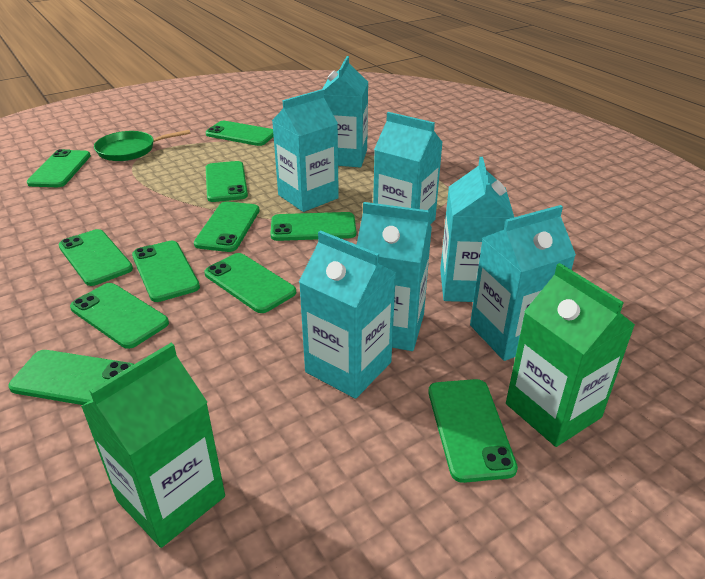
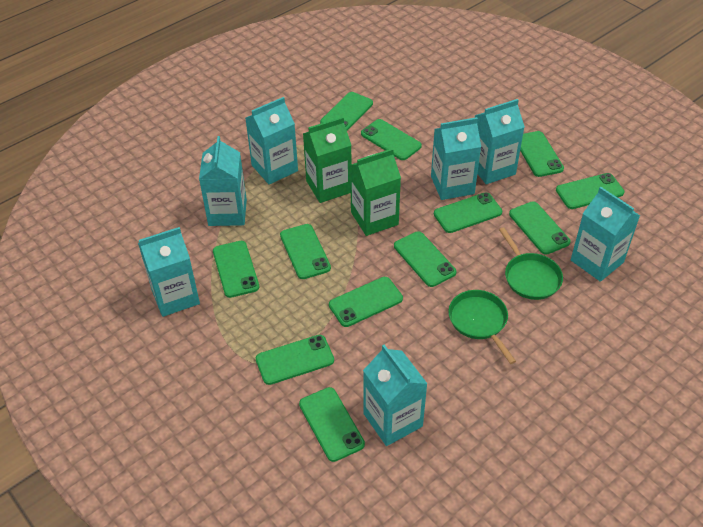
green pan: 1 -> 2
green phone: 11 -> 12

